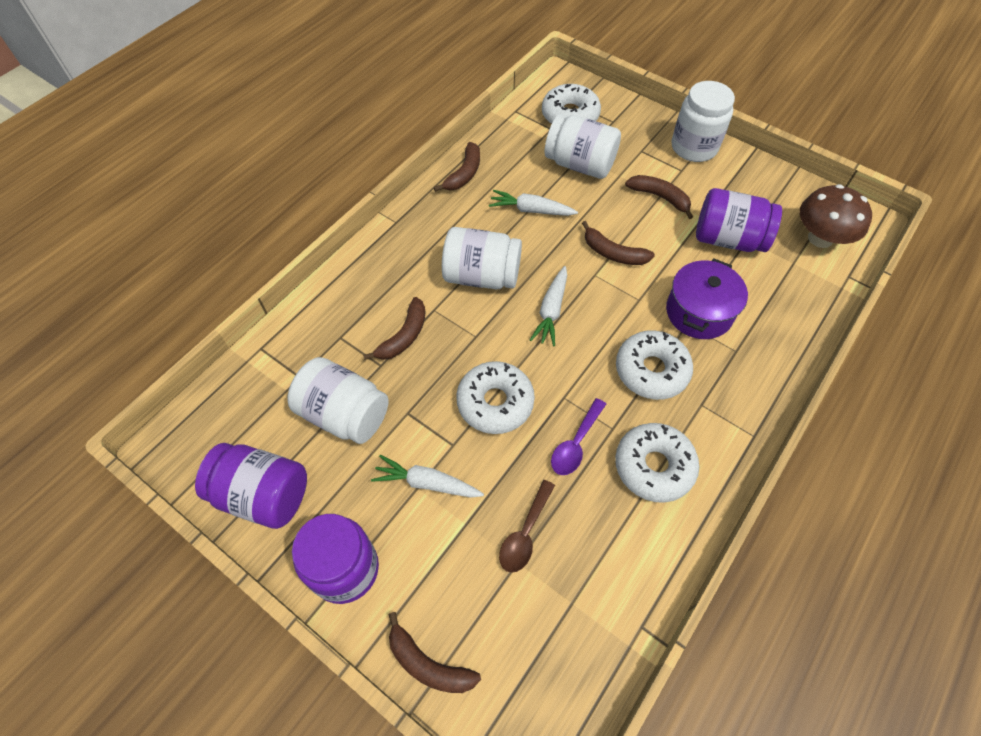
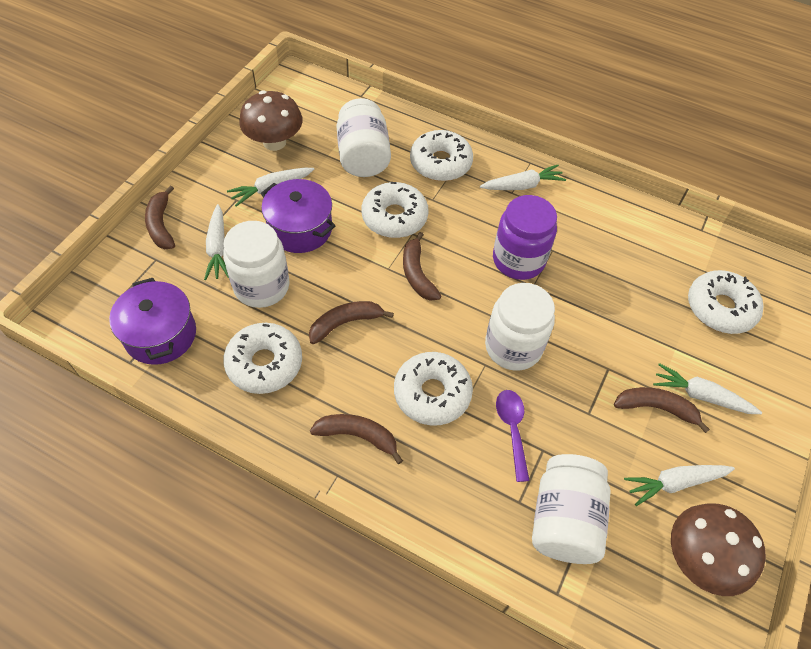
brown mushroom: 1 -> 2
brown spoon: 1 -> 0
purple jar: 3 -> 1
purple pot: 1 -> 2
white carrot: 3 -> 5
white donut: 4 -> 5

